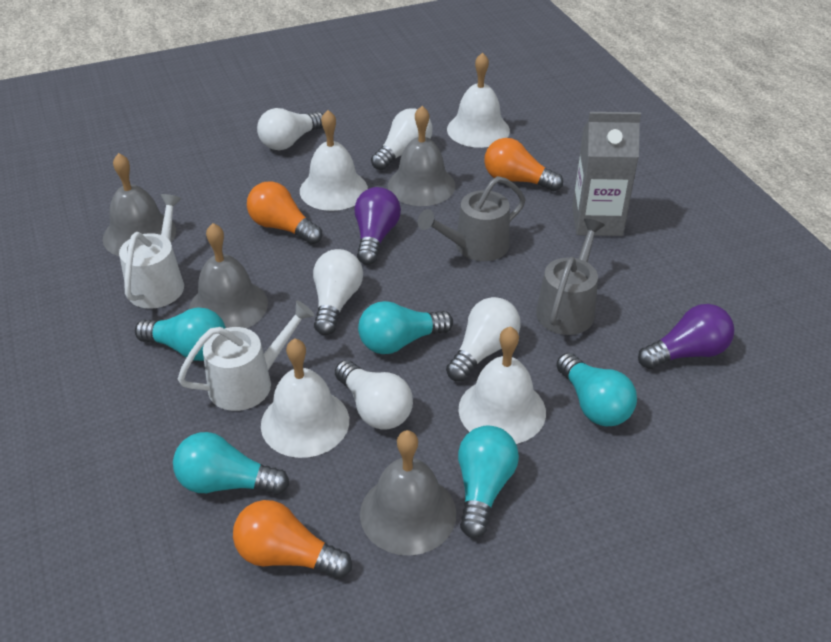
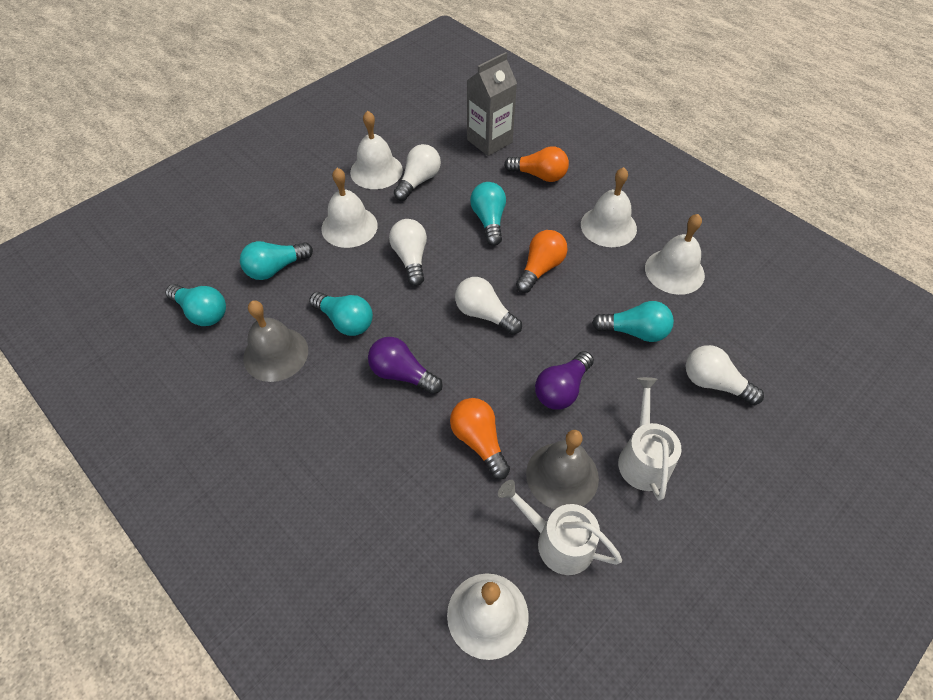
grey bell: 4 -> 2
grey watering can: 2 -> 0
white bell: 4 -> 5
white light bulb: 5 -> 4

